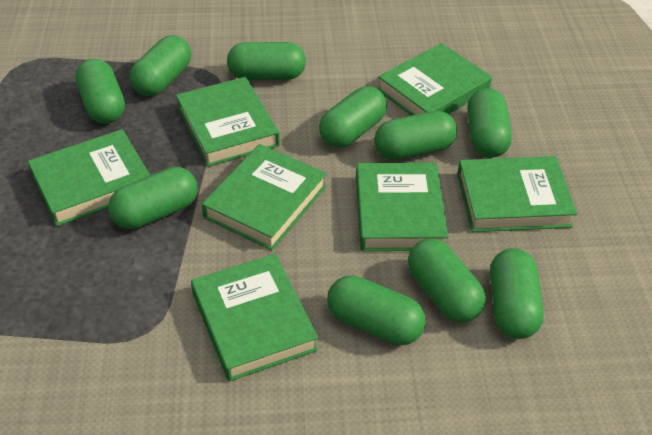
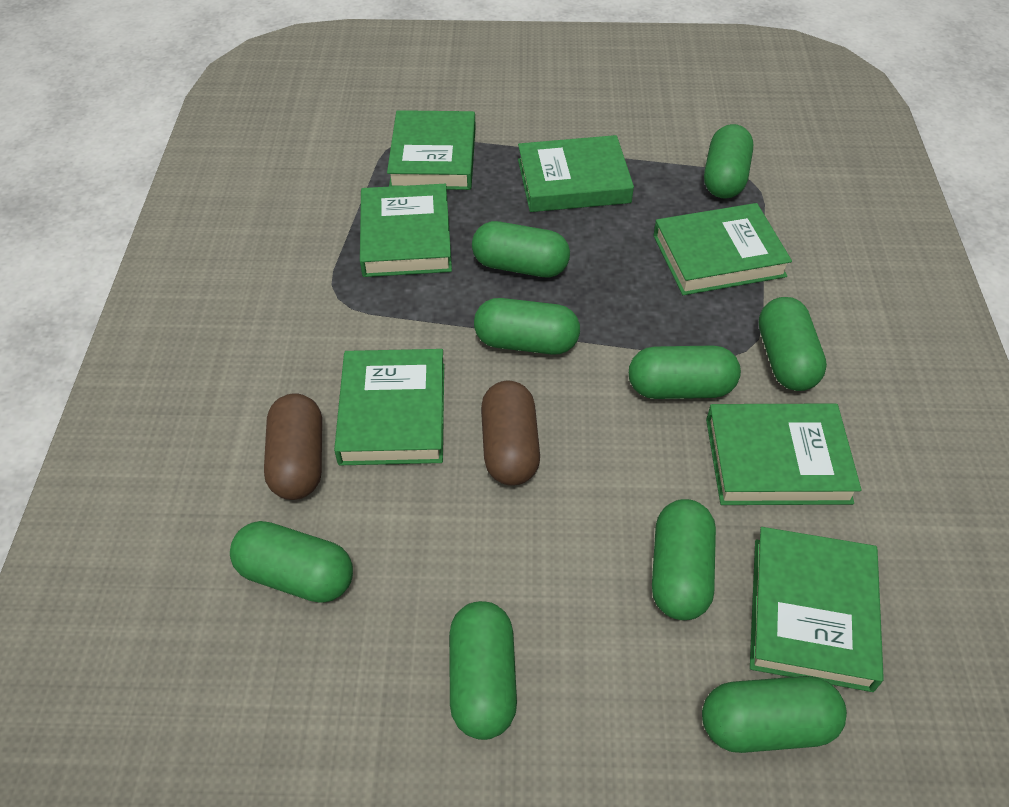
brown capsule: 0 -> 2
green capsule: 10 -> 9

